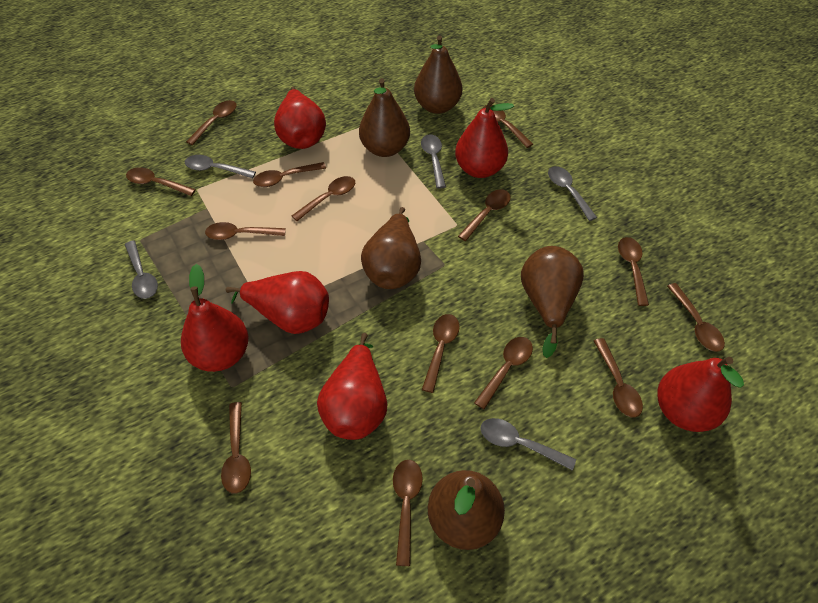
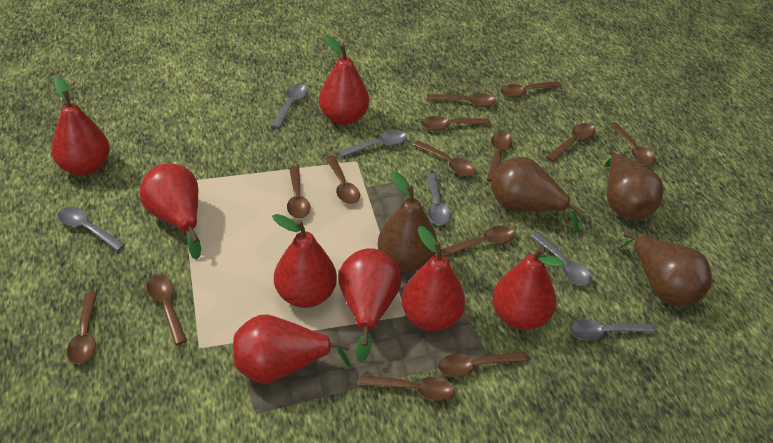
brown pear: 5 -> 4
grey spoon: 5 -> 6
red pear: 6 -> 8

